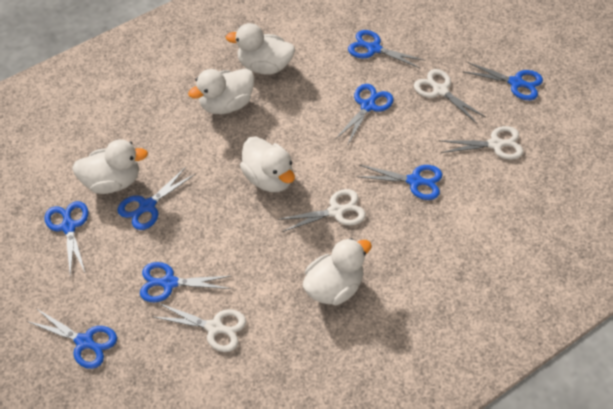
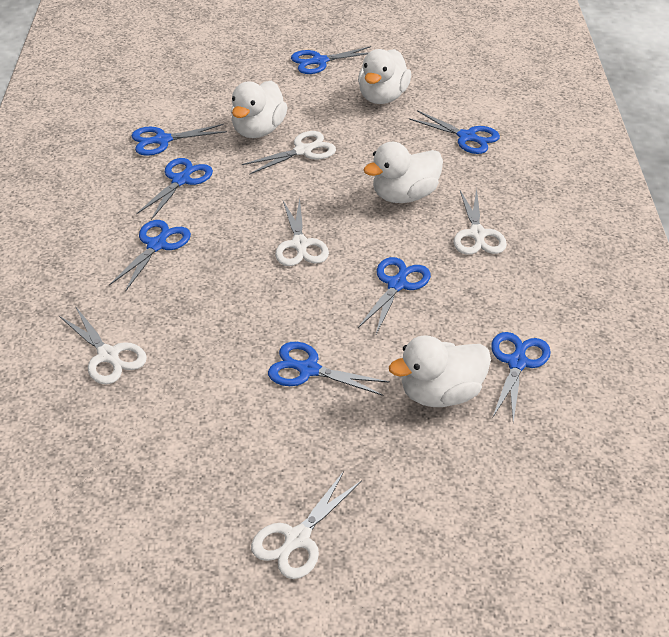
white duck: 5 -> 4
white scissors: 4 -> 5

